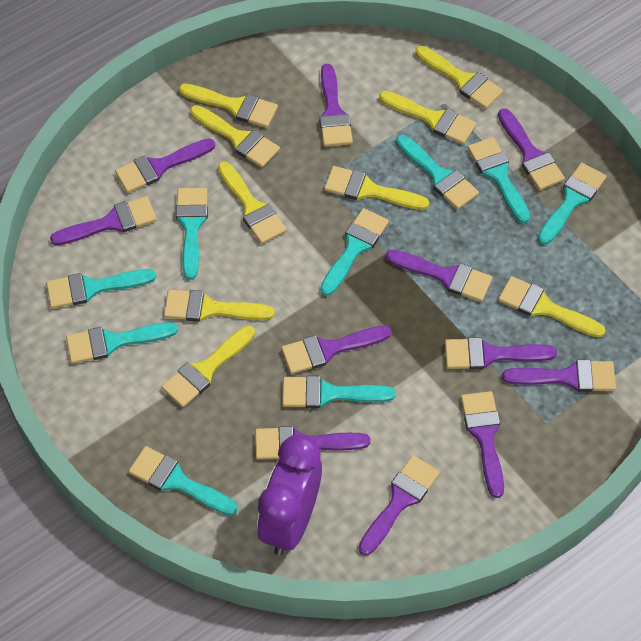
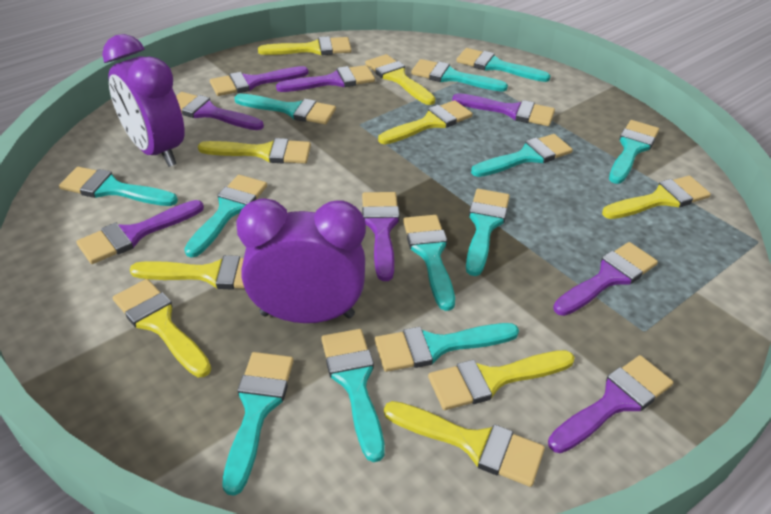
purple brush: 11 -> 8
purple clock: 1 -> 2
turquoise brush: 9 -> 12

